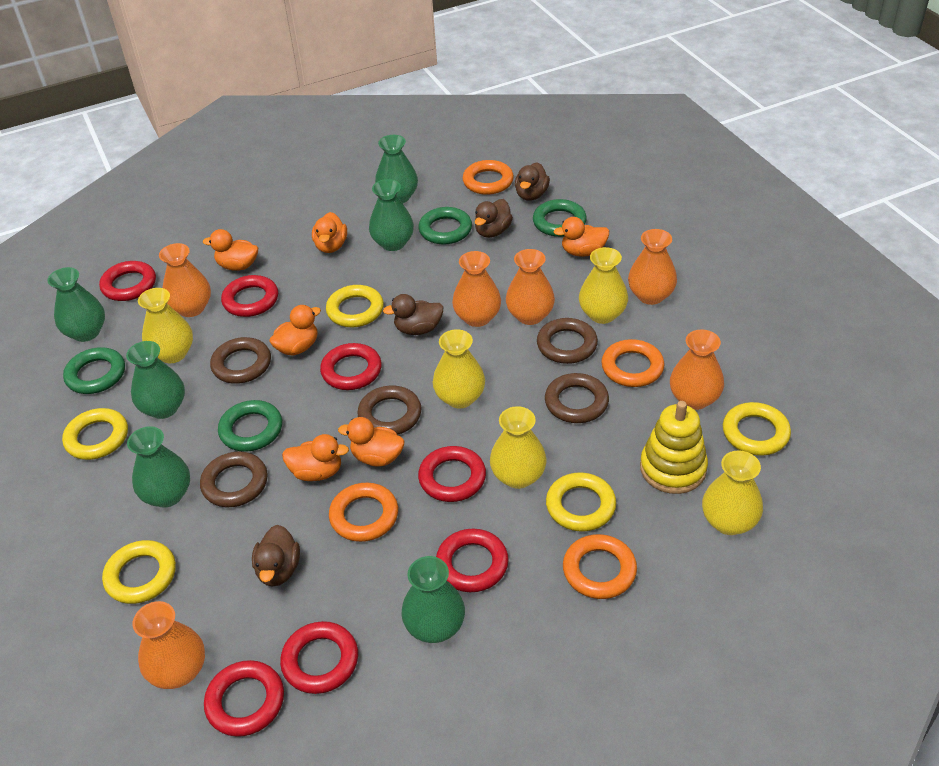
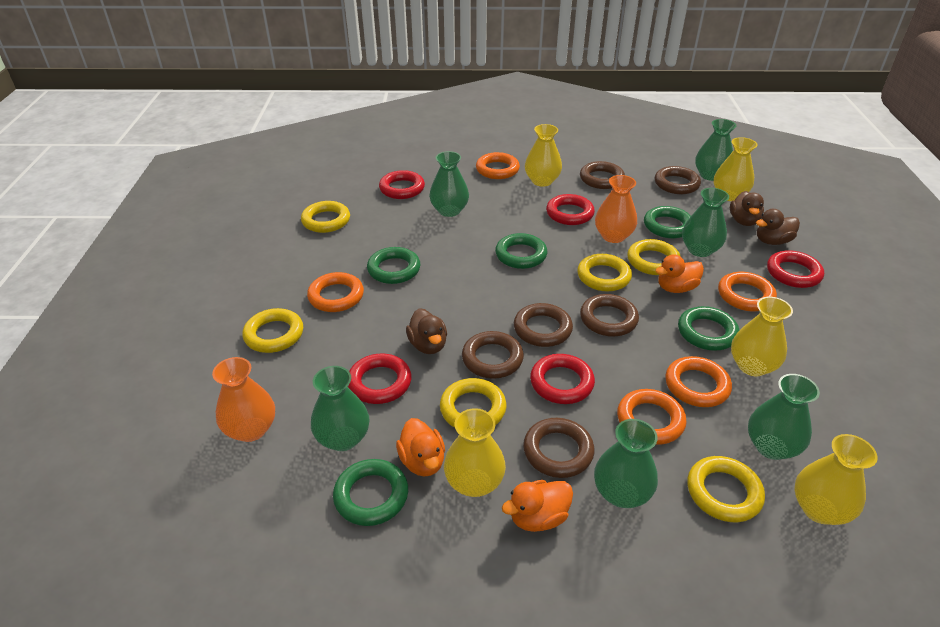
brown duck: 4 -> 3
brown ring: 5 -> 6
green ring: 4 -> 5
orange duck: 6 -> 3
orange ring: 4 -> 5
orange vase: 6 -> 2
red ring: 7 -> 5
yellow ring: 5 -> 6
yellow stacking toy: 1 -> 0

